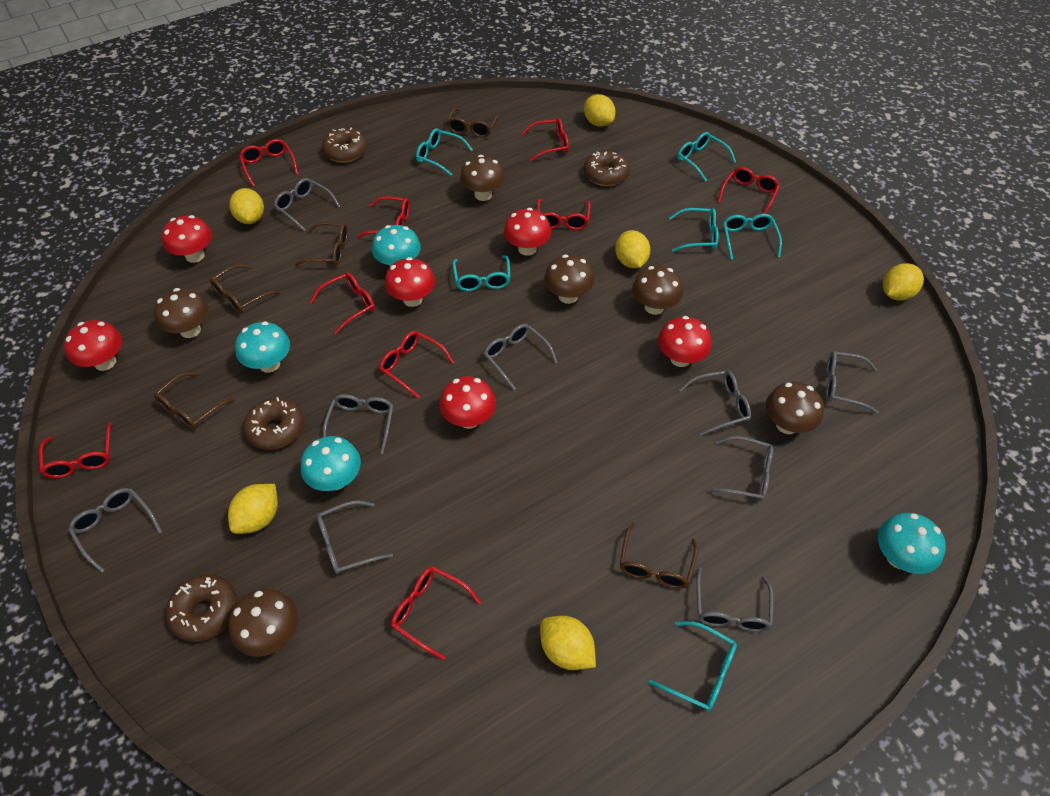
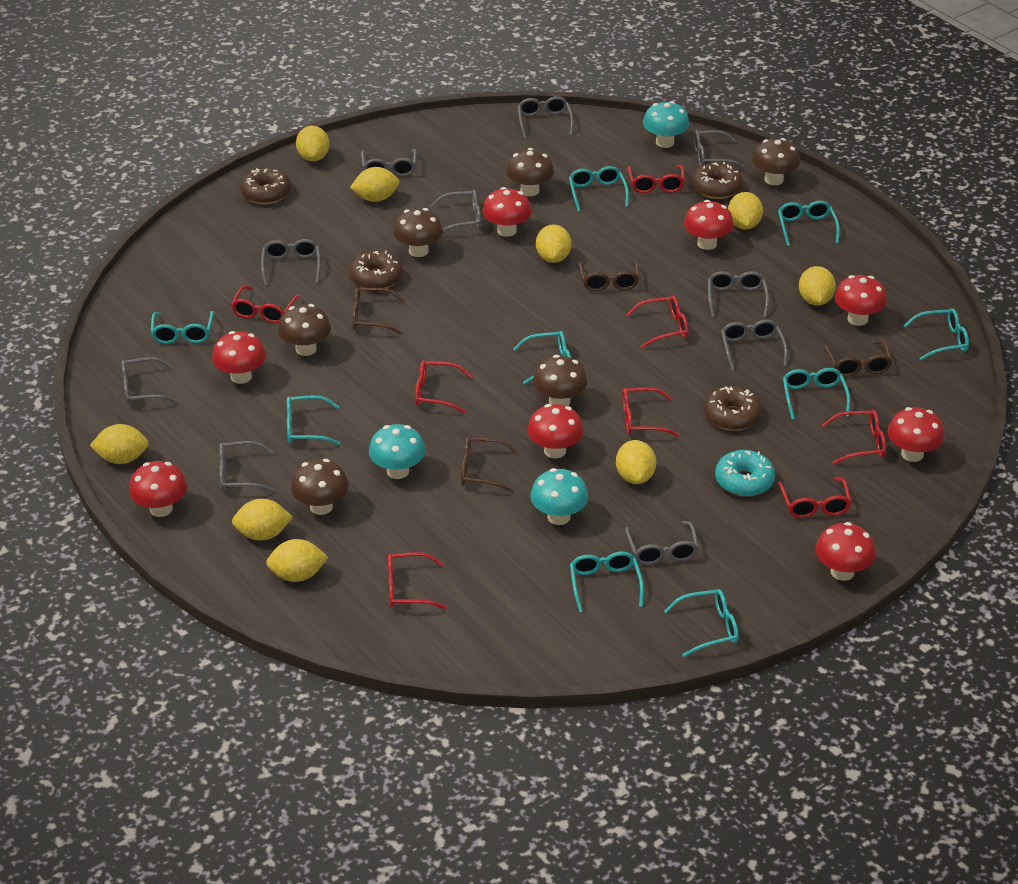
brown glasses: 5 -> 4
grey glasses: 9 -> 10
red glasses: 9 -> 8
red mushroom: 6 -> 8
turquoise donut: 0 -> 1
turquoise glasses: 6 -> 9
turquoise mushroom: 4 -> 3
yellow lemon: 6 -> 9

